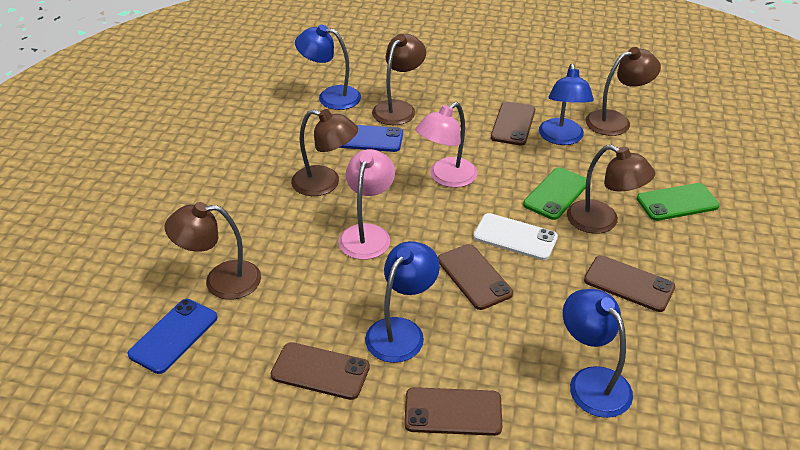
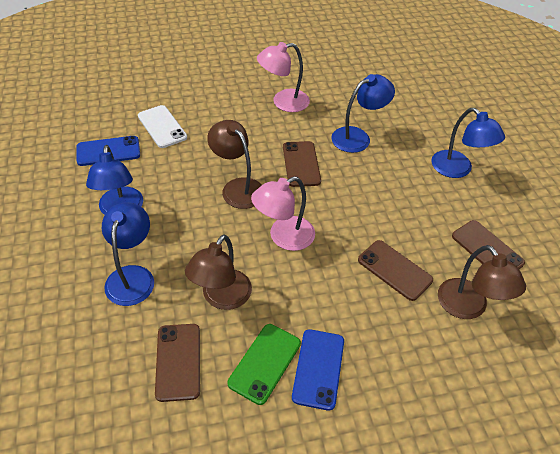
brown lamp: 5 -> 3
brown phone: 5 -> 4
green phone: 2 -> 1

